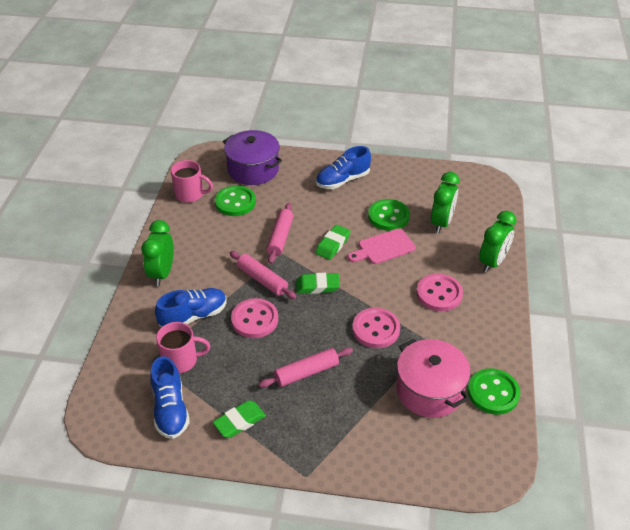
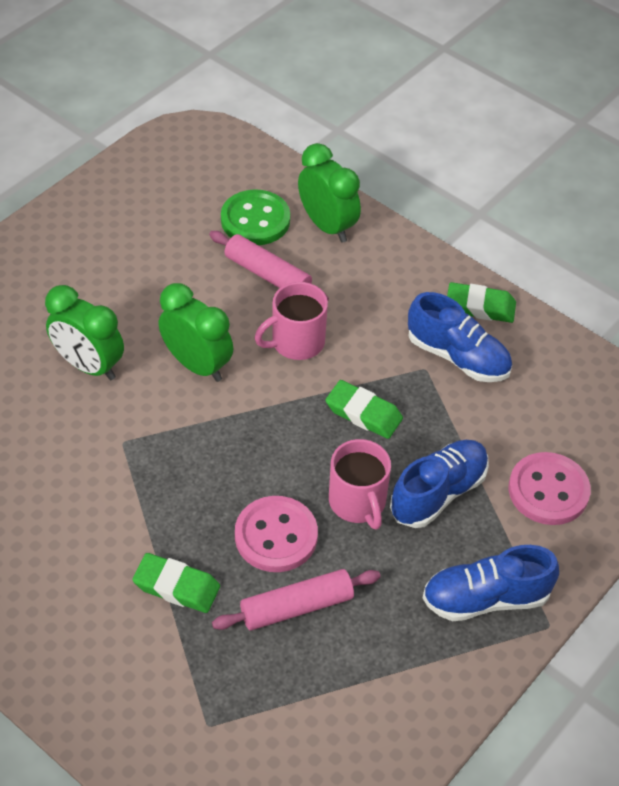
green button: 3 -> 1
pink button: 3 -> 2
pink cutting board: 1 -> 0
pink pot: 1 -> 0
pink rolling pin: 3 -> 2
purple pot: 1 -> 0

